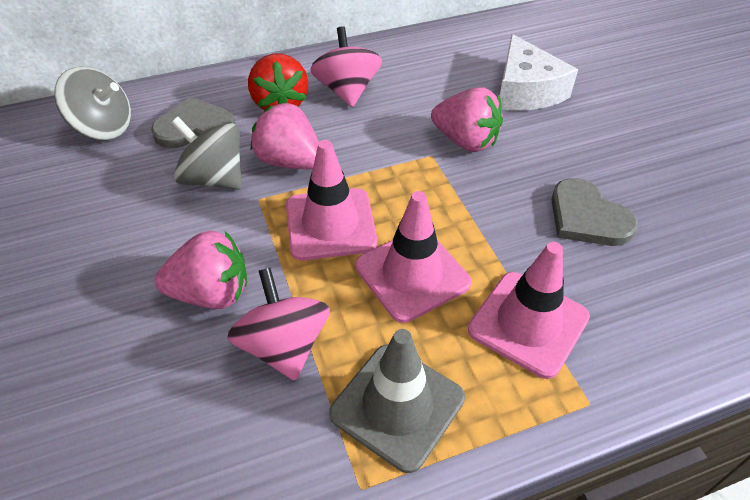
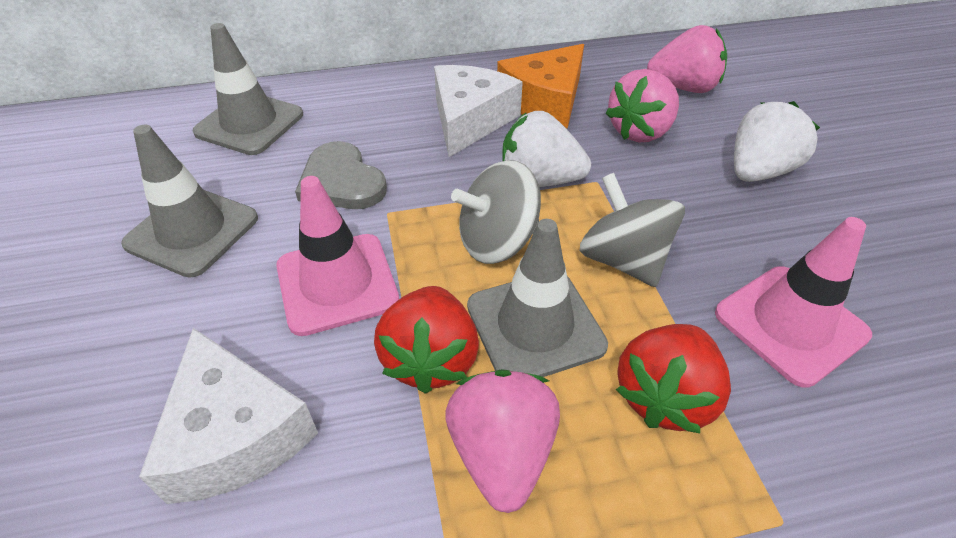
grey heart: 2 -> 1
grey traffic cone: 1 -> 3
orange cheese: 0 -> 1
pink spinning top: 2 -> 0
pink traffic cone: 3 -> 2
red strawberry: 1 -> 2
white cheese: 1 -> 2
white strawberry: 0 -> 2

